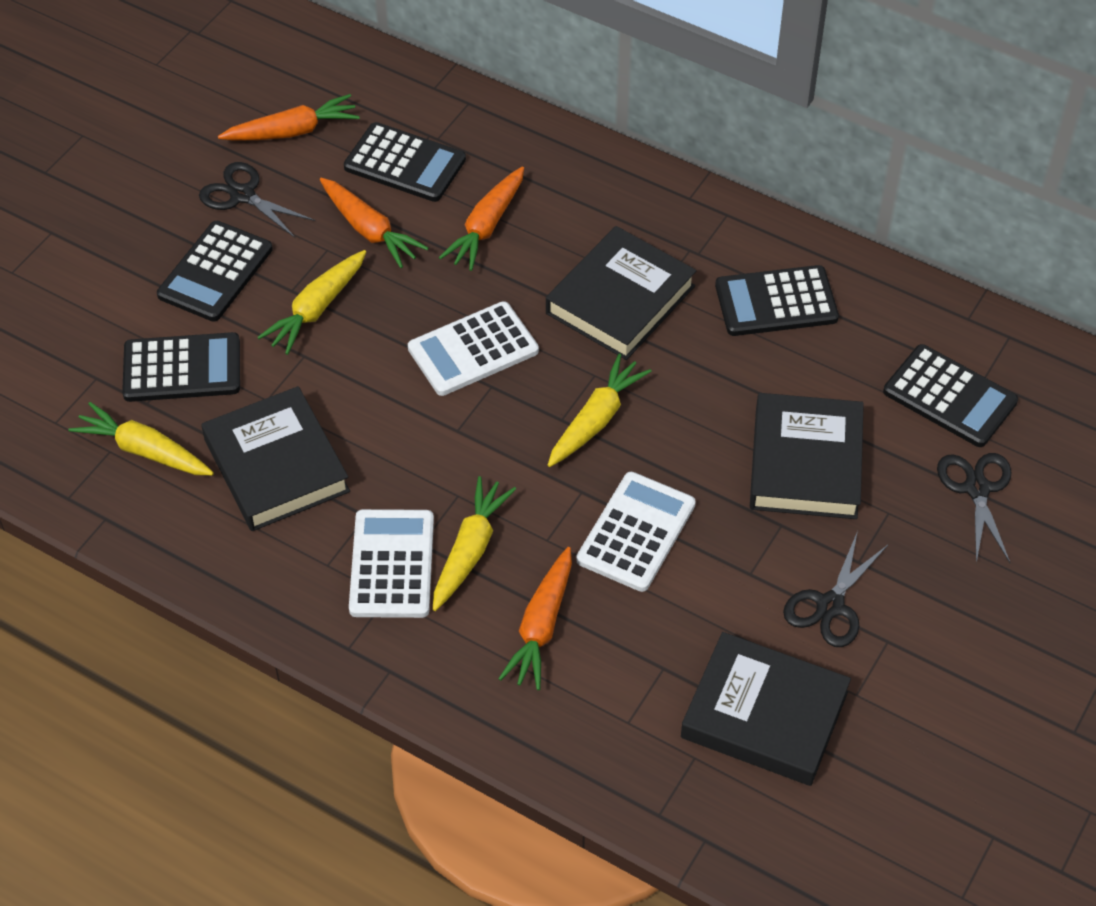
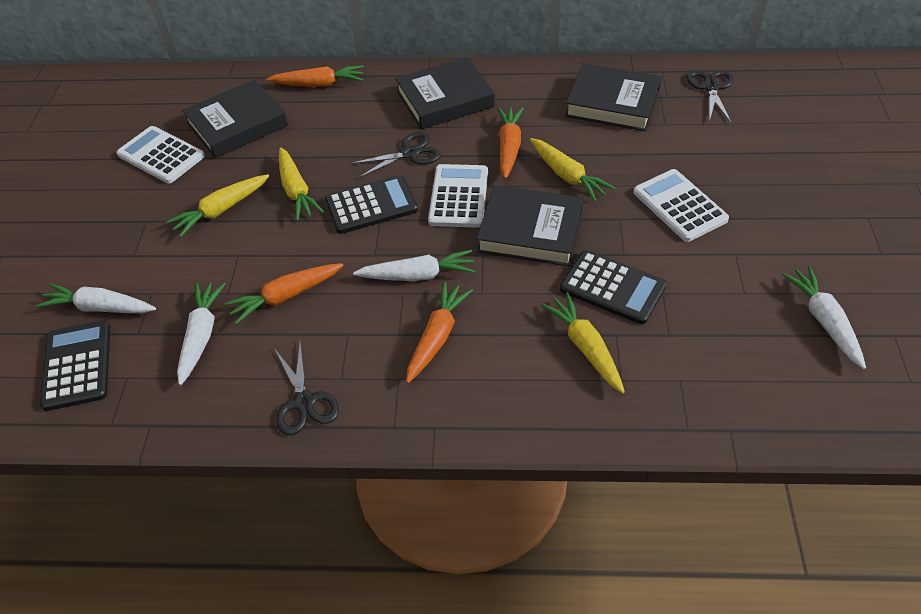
black calculator: 5 -> 3
white carrot: 0 -> 4

